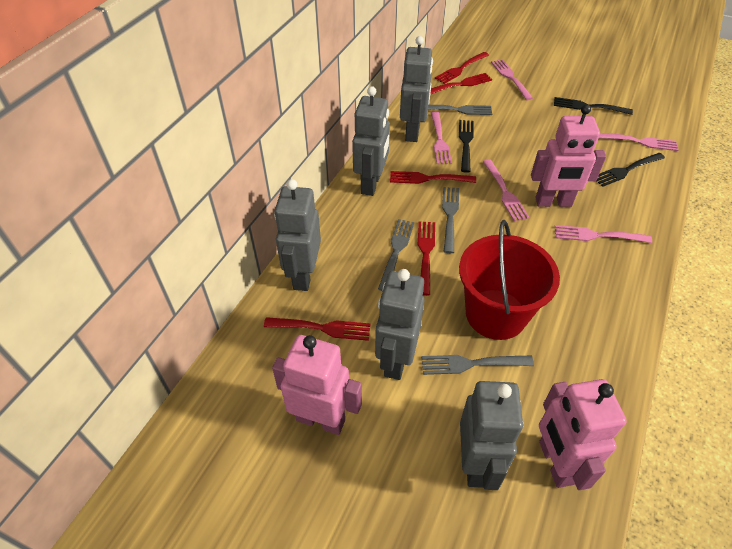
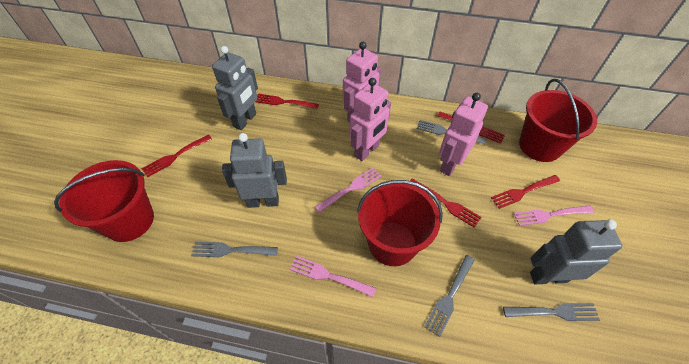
black fork: 3 -> 0
grey robot: 5 -> 3
pink fork: 5 -> 3
red bucket: 1 -> 3

